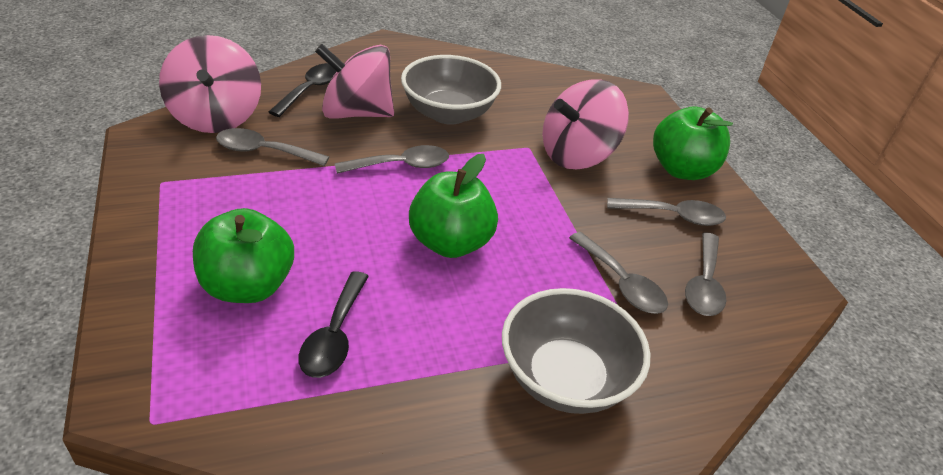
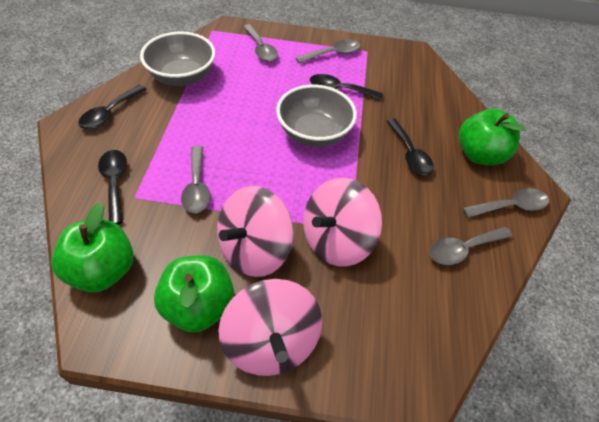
black spoon: 2 -> 4

